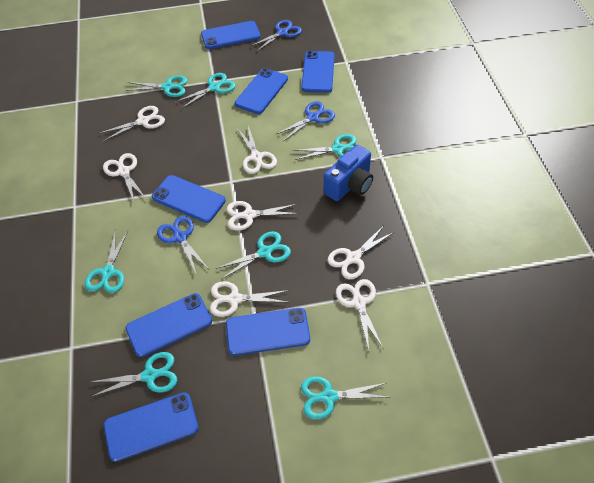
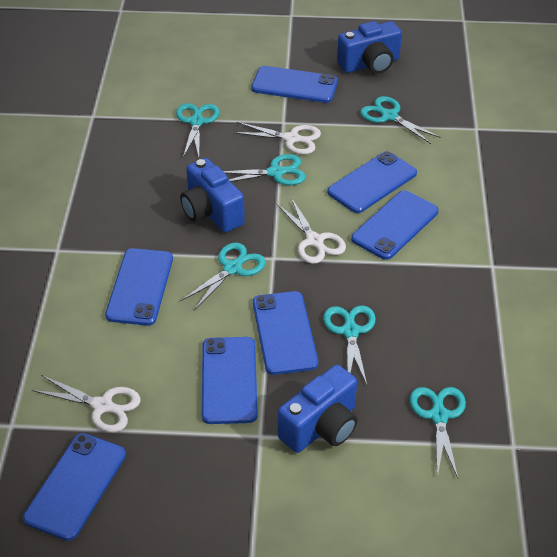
blue camera: 1 -> 3
blue scissors: 3 -> 0
turquoise scissors: 7 -> 6
white scissors: 7 -> 3

